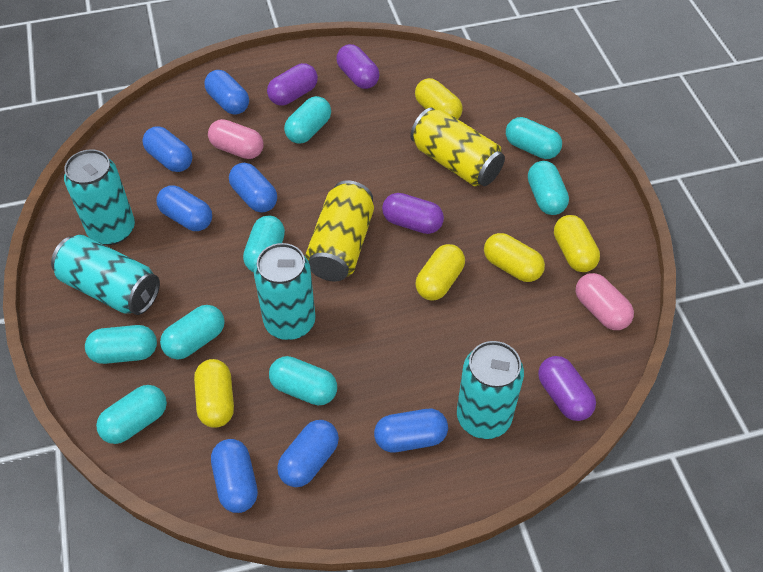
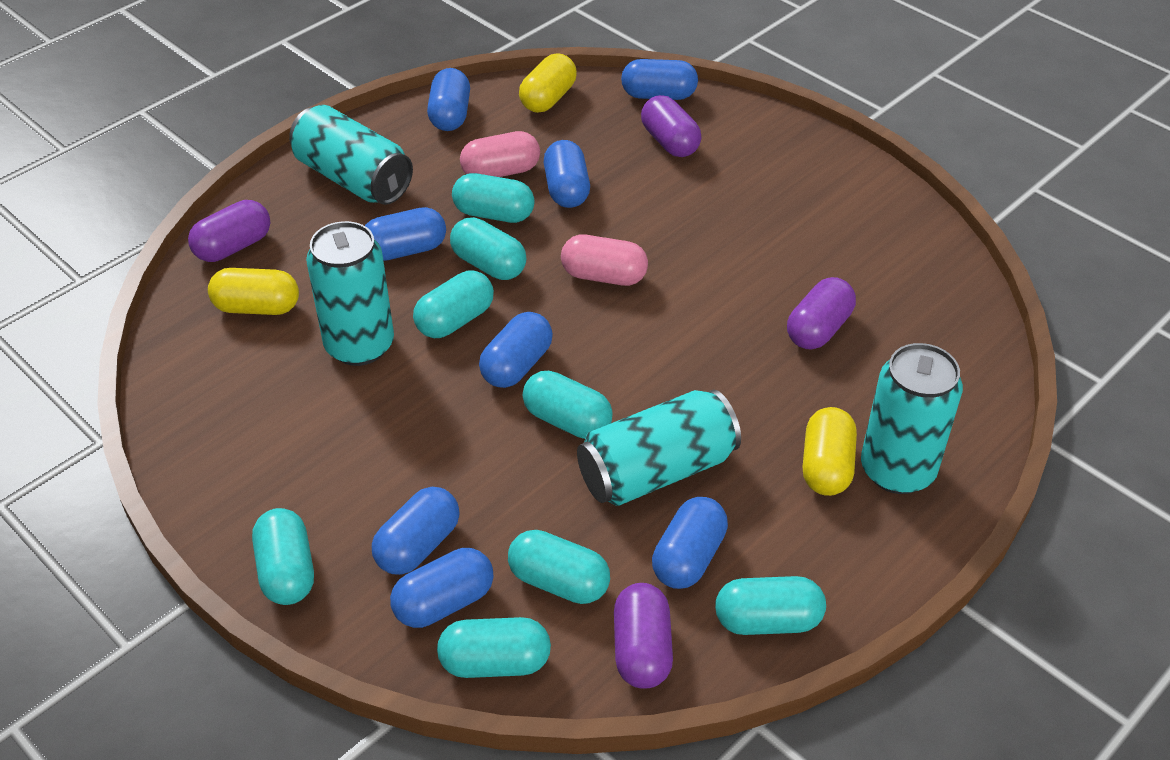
blue capsule: 7 -> 8
yellow can: 2 -> 0
yellow capsule: 5 -> 3

